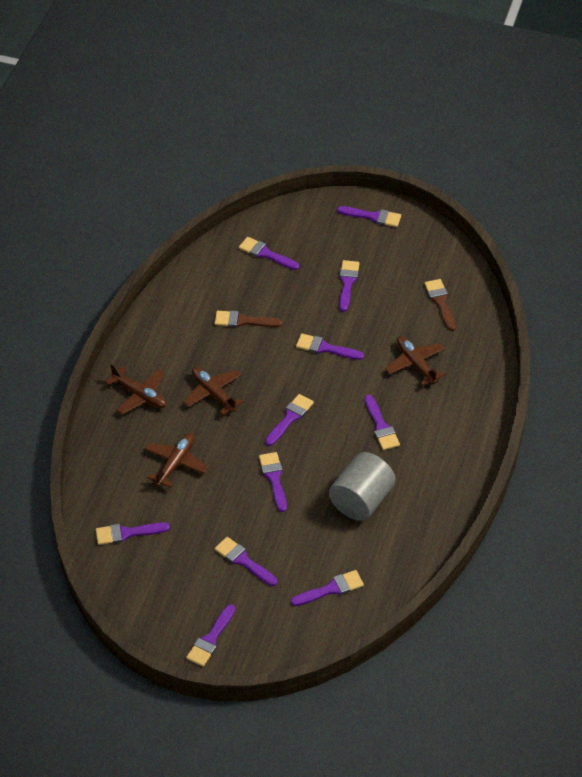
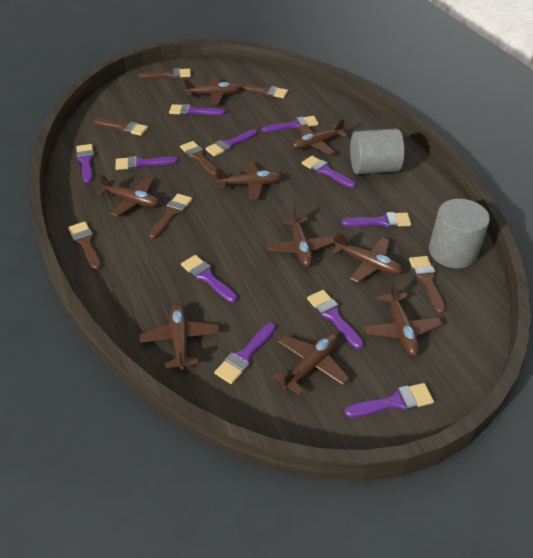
brown brush: 2 -> 7
brown plane: 4 -> 9
grey cylinder: 1 -> 2

